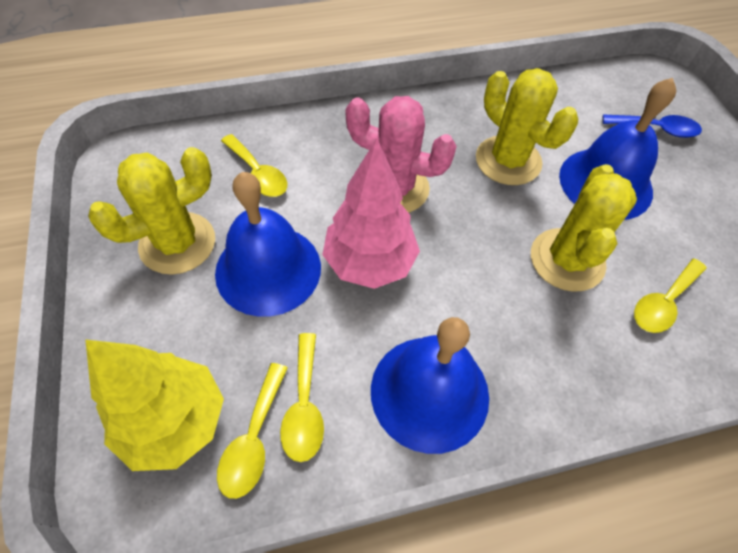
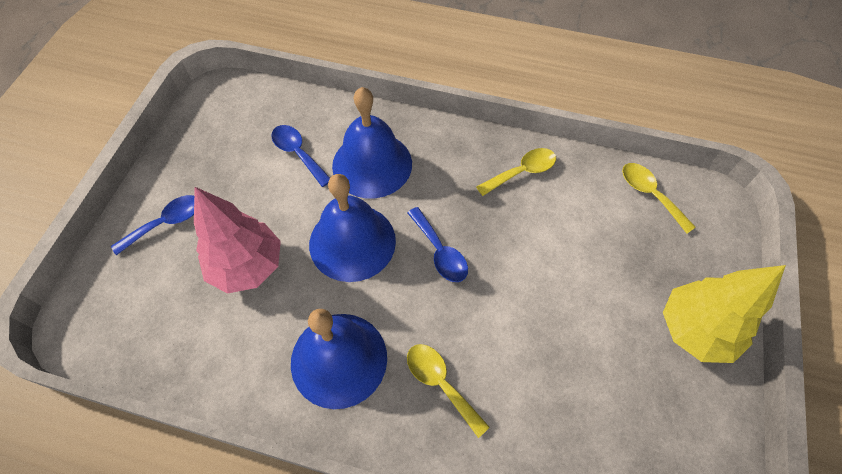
blue spoon: 1 -> 3
pink cactus: 1 -> 0
yellow cactus: 3 -> 0
yellow spoon: 4 -> 3

